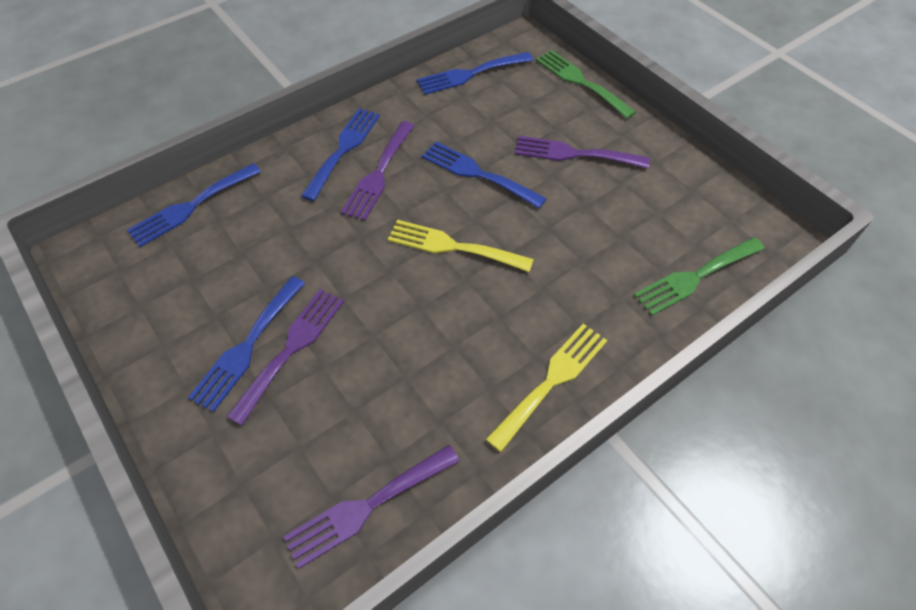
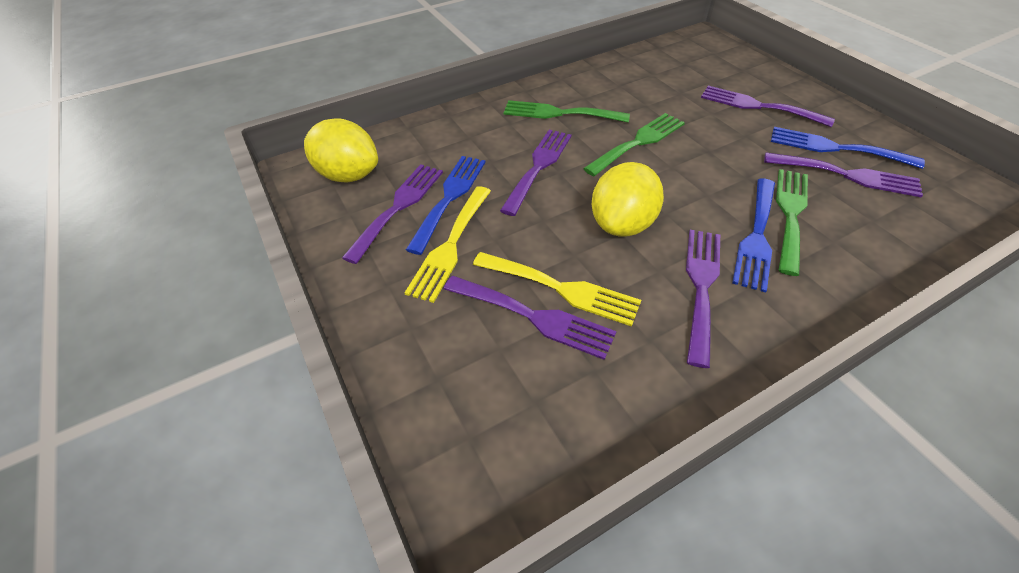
blue fork: 5 -> 3
green fork: 2 -> 3
purple fork: 4 -> 6
yellow lemon: 0 -> 2

